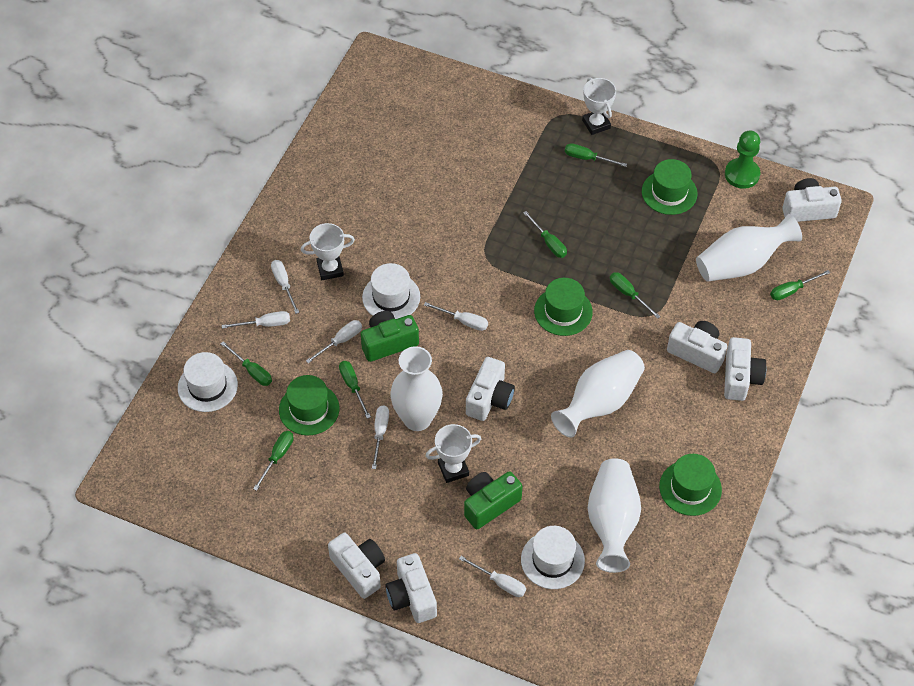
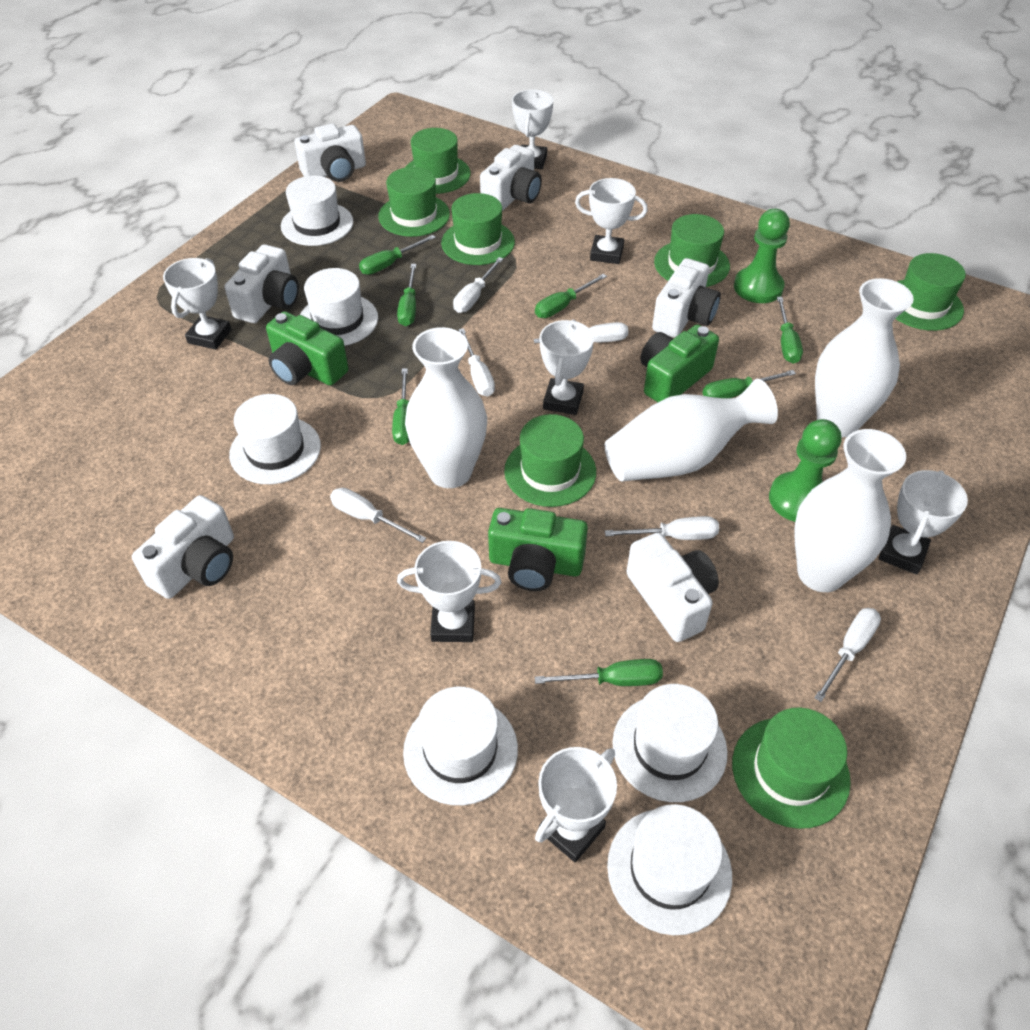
green camera: 2 -> 3
green hat: 4 -> 7
green pawn: 1 -> 2
white hat: 3 -> 6
white trophy: 3 -> 7

